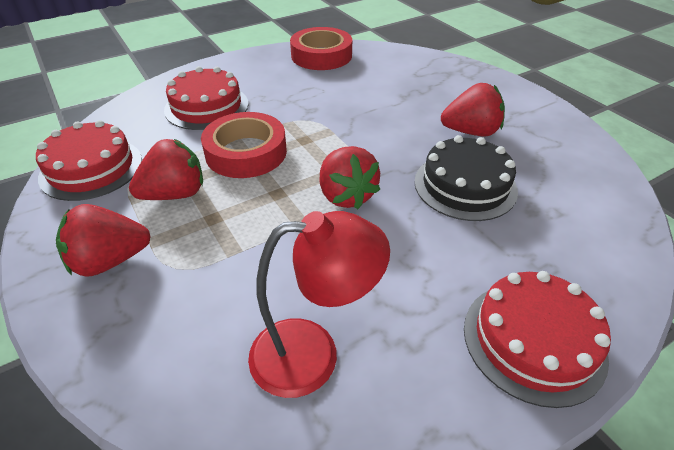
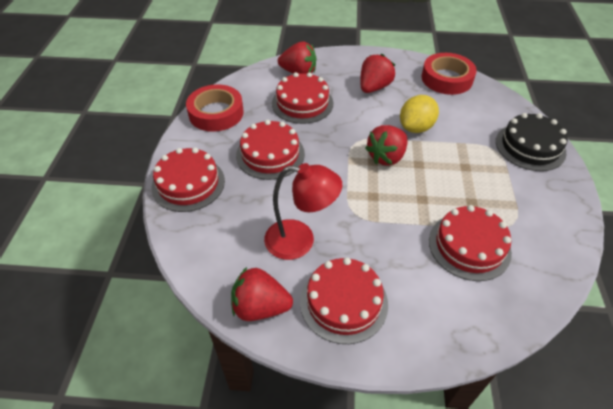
red cake: 3 -> 5
yellow lemon: 0 -> 1

